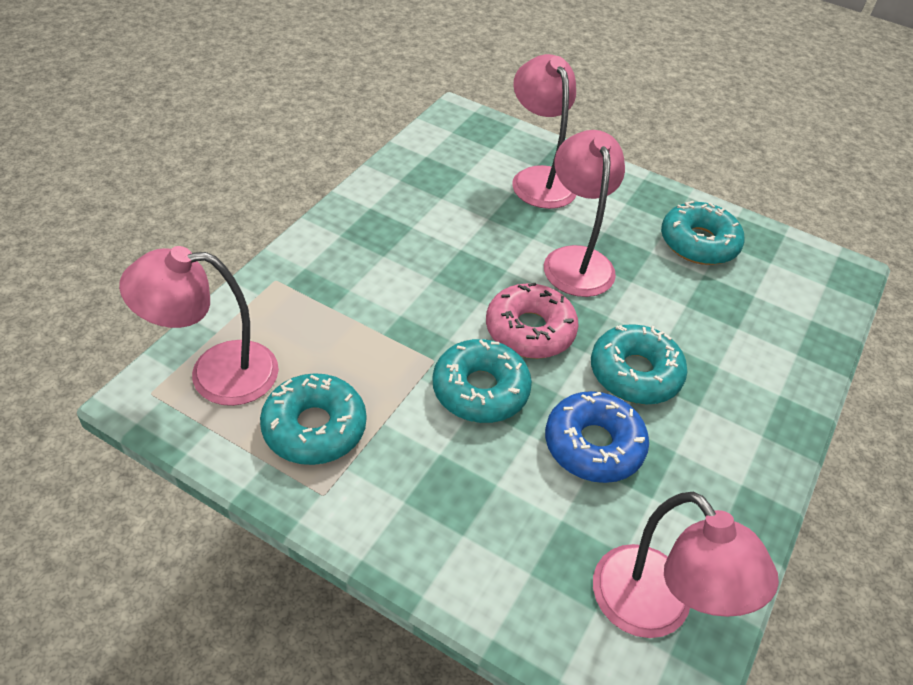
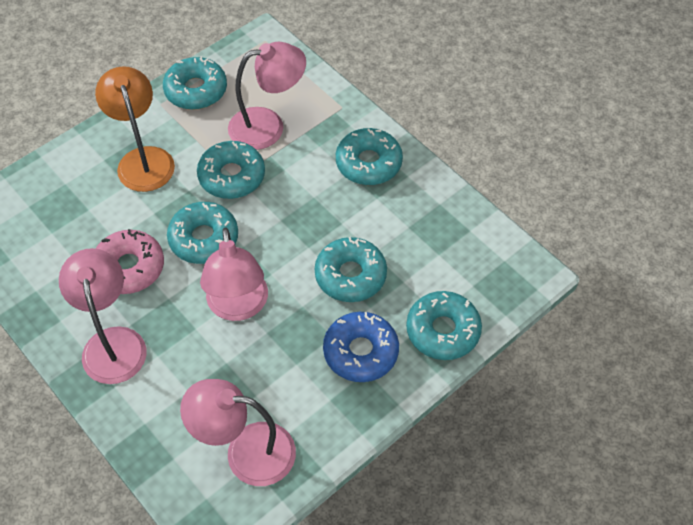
orange lamp: 0 -> 1
turquoise donut: 4 -> 6

